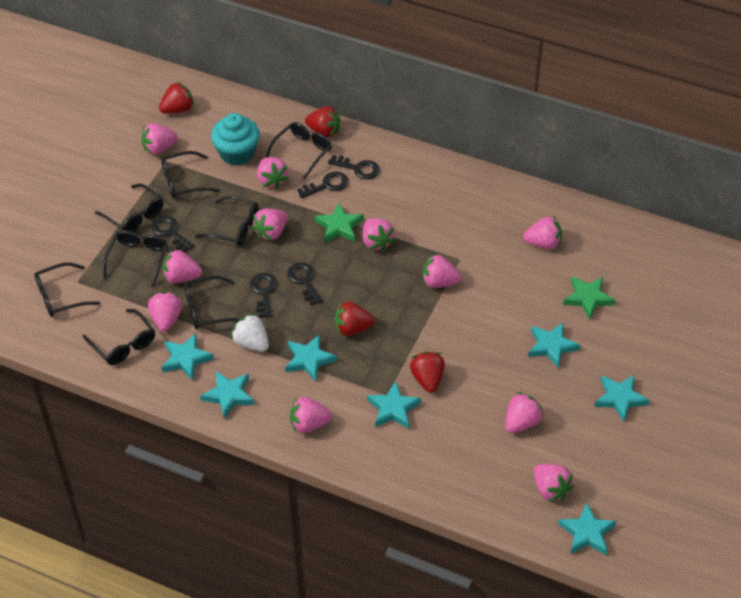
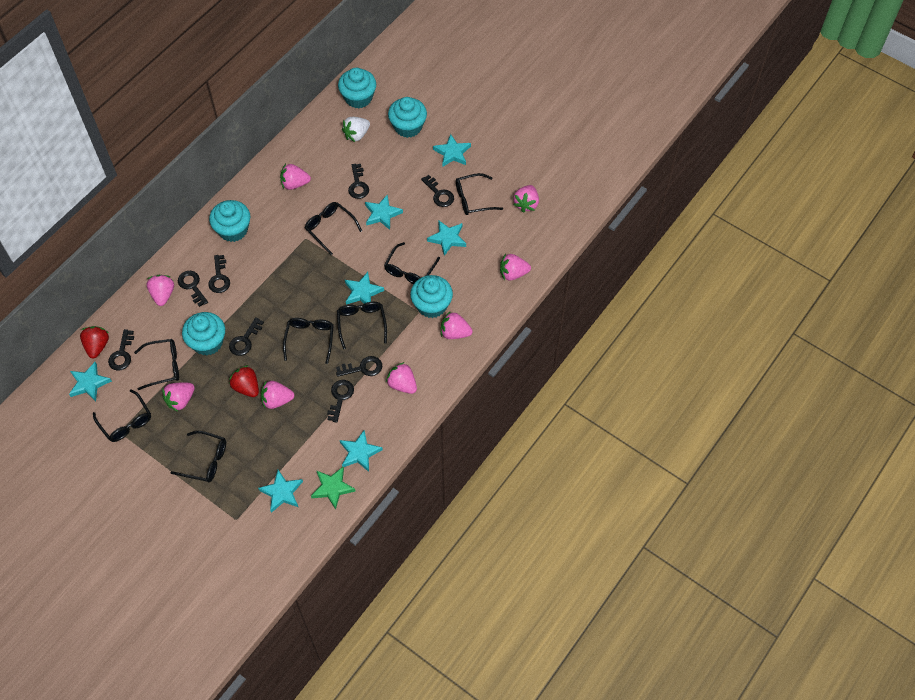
black key: 5 -> 8
green star: 2 -> 1
pink strawberry: 11 -> 8
red strawberry: 4 -> 2
turquoise cupcake: 1 -> 5

